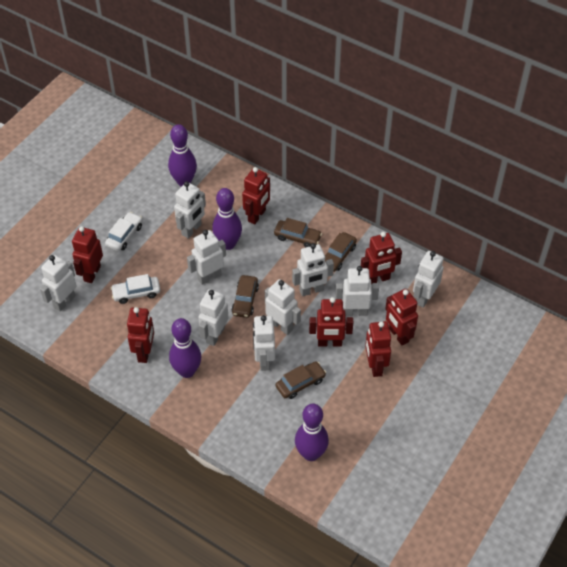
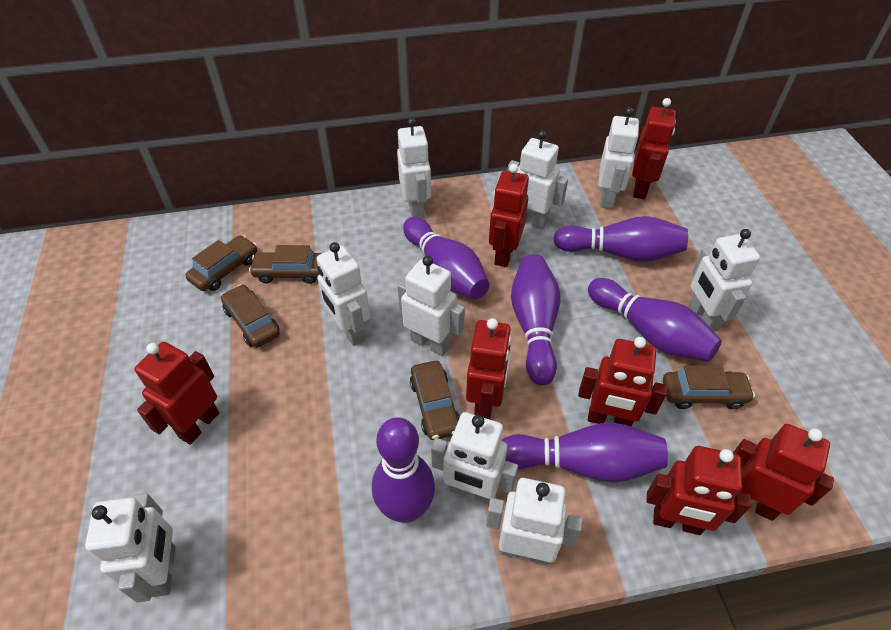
brown car: 4 -> 5
purple bowling pin: 4 -> 6
white car: 2 -> 0

